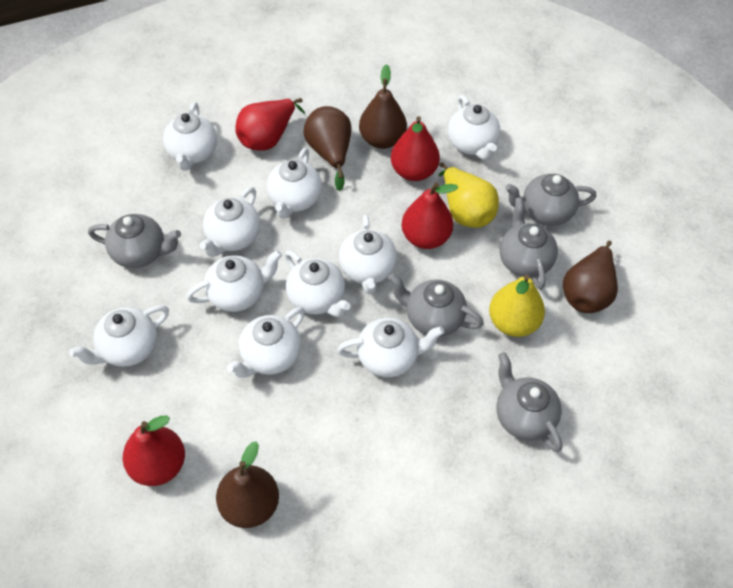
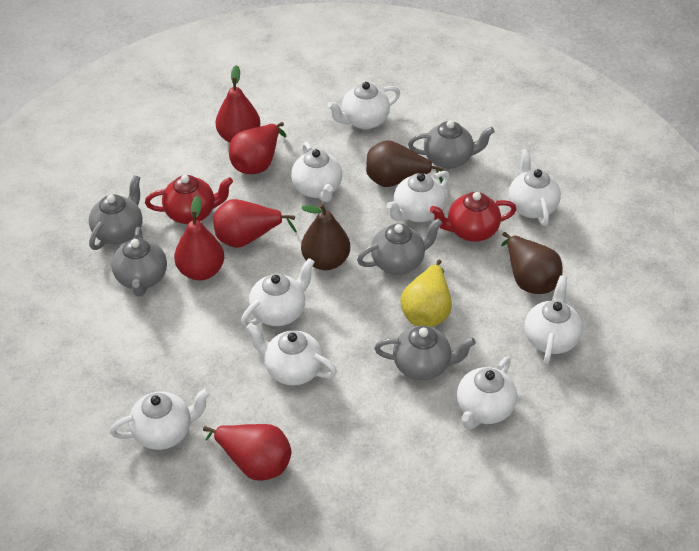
brown pear: 4 -> 3
red pear: 4 -> 5
red teapot: 0 -> 2
white teapot: 10 -> 9
yellow pear: 2 -> 1

